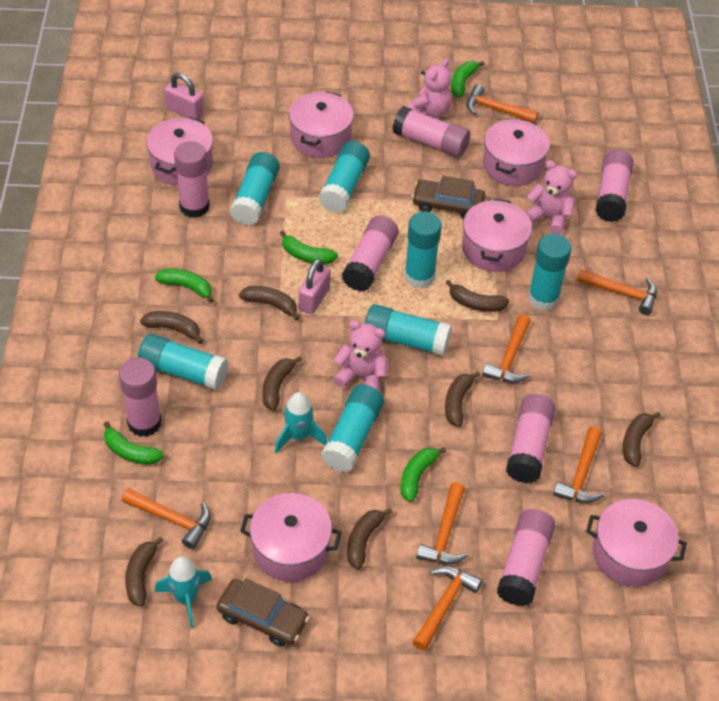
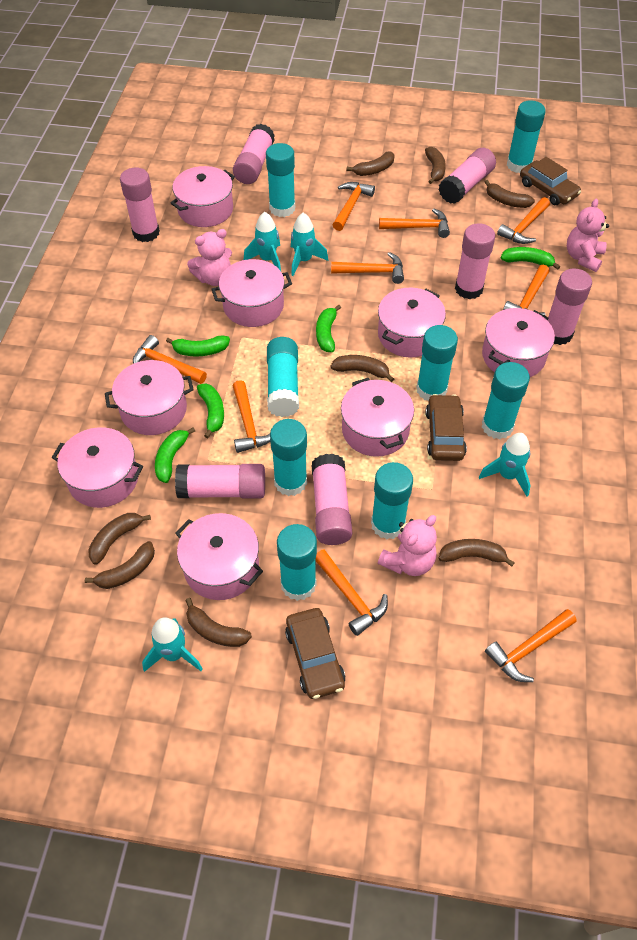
brown car: 2 -> 3
orange hammer: 7 -> 9
pink padlock: 2 -> 0
pink pot: 6 -> 8
turquoise glue stick: 7 -> 8
turquoise rocket: 2 -> 4

